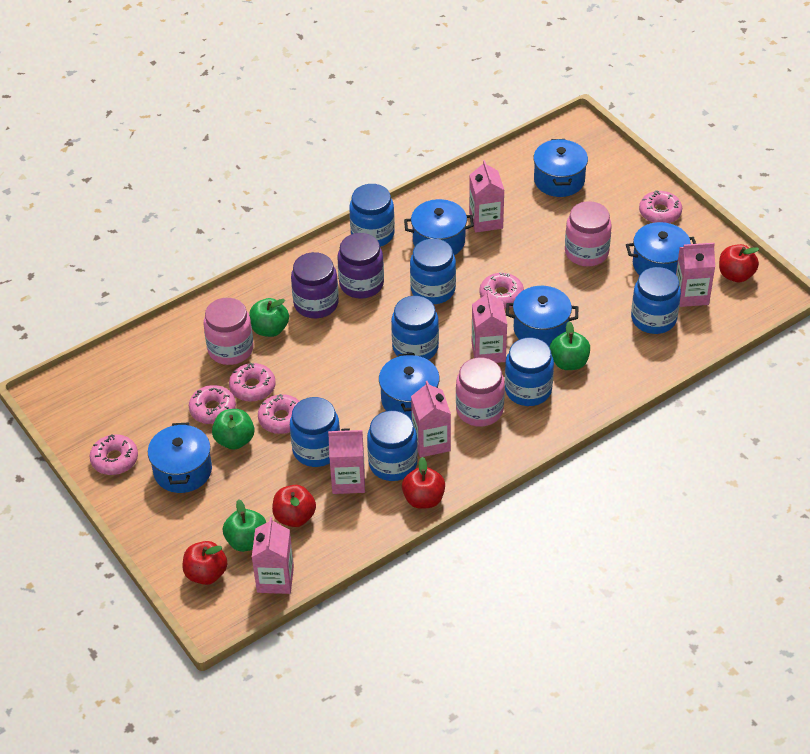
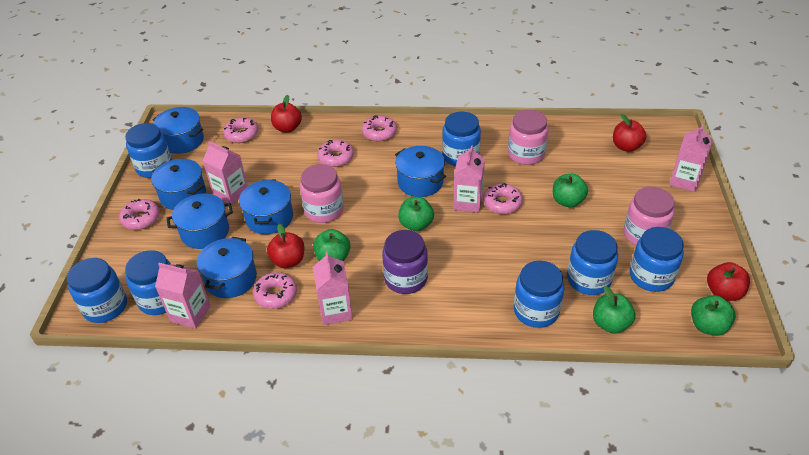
green apple: 4 -> 5
pink carton: 6 -> 5
purple jar: 2 -> 1

